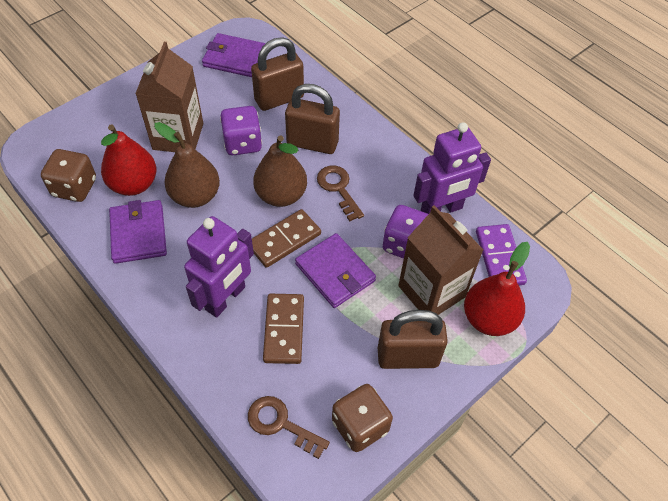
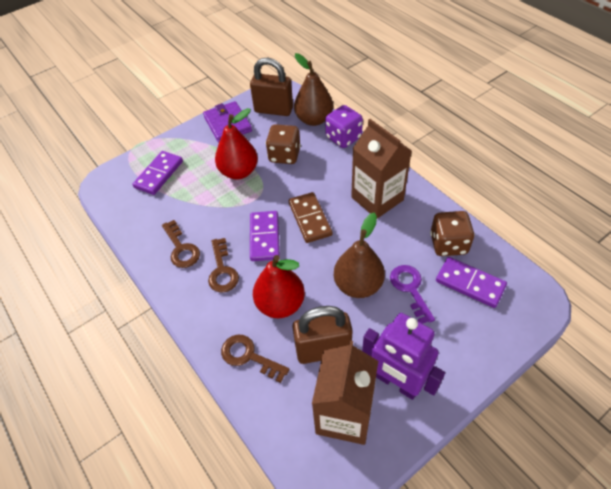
brown domino: 2 -> 1
brown key: 2 -> 3
brown padlock: 3 -> 2
purple dice: 2 -> 1
purple domino: 1 -> 3
purple key: 0 -> 1
purple robot: 2 -> 1
purple wallet: 3 -> 1

